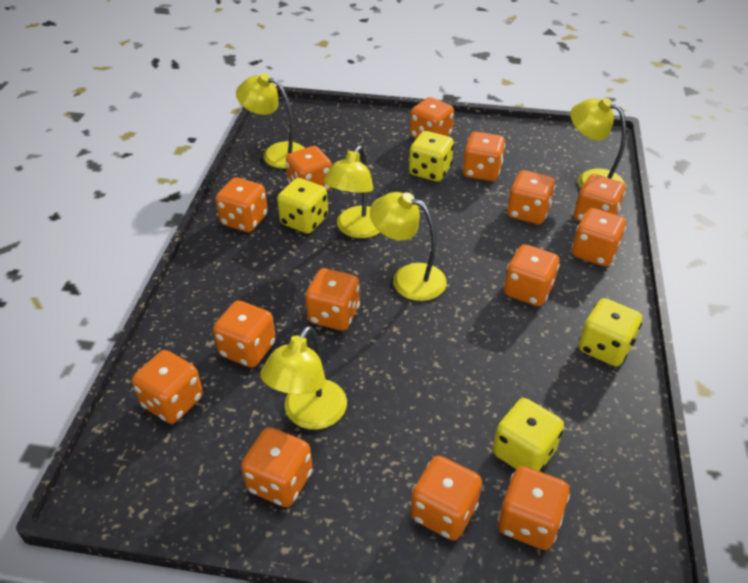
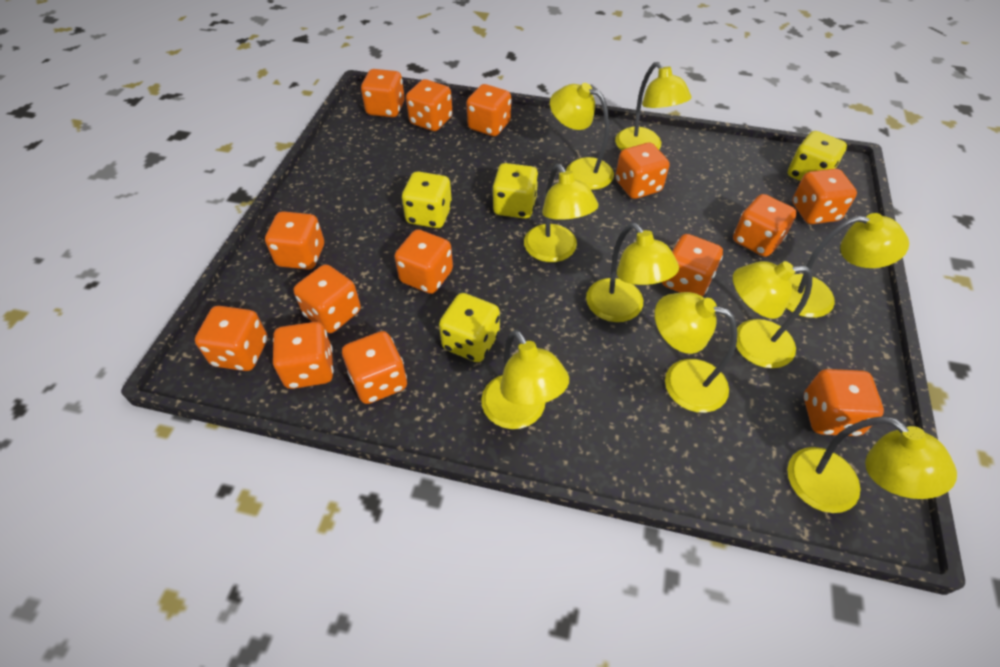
yellow lamp: 5 -> 9

